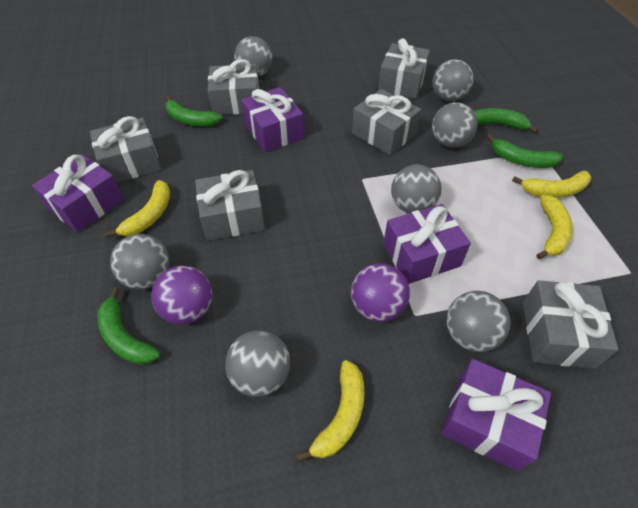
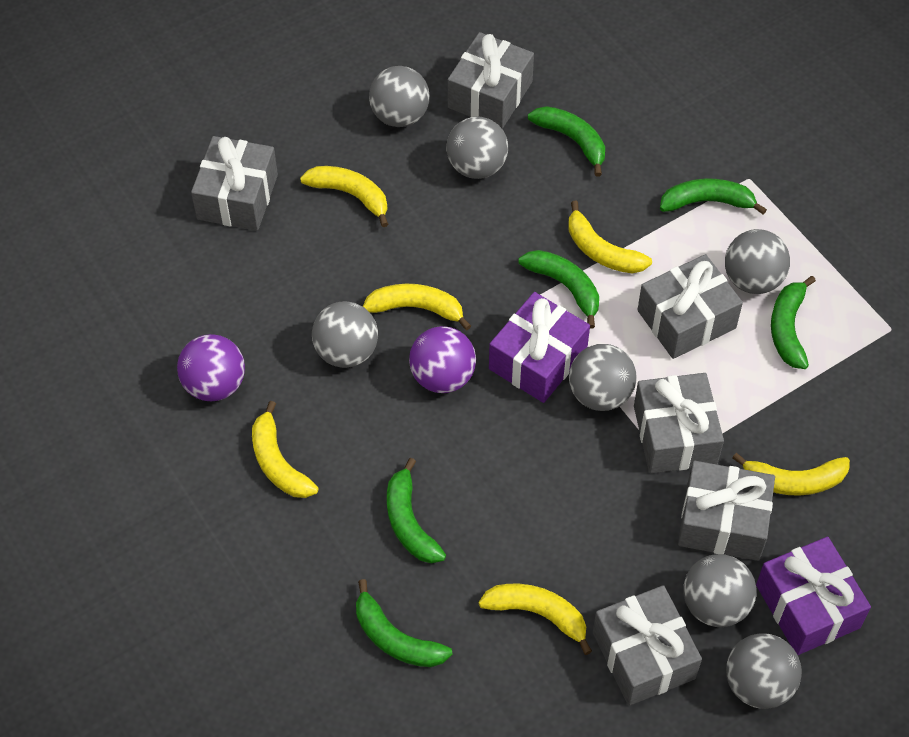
green banana: 4 -> 6
purple gift: 4 -> 2
yellow banana: 4 -> 6

